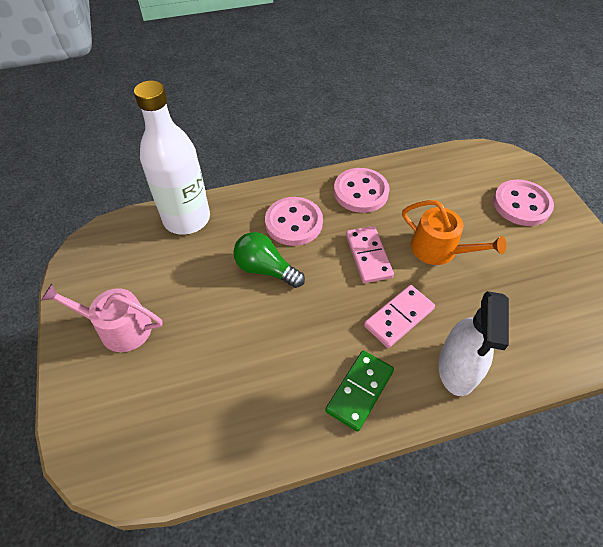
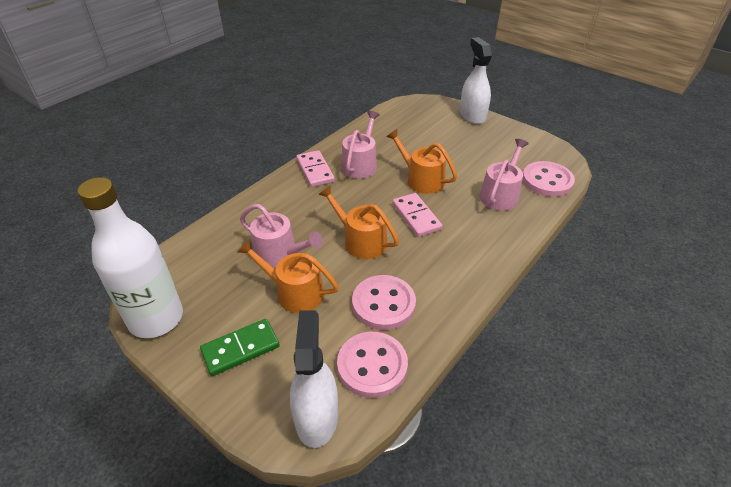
green light bulb: 1 -> 0
orange watering can: 1 -> 3
pink watering can: 1 -> 3
white spray bottle: 1 -> 2

